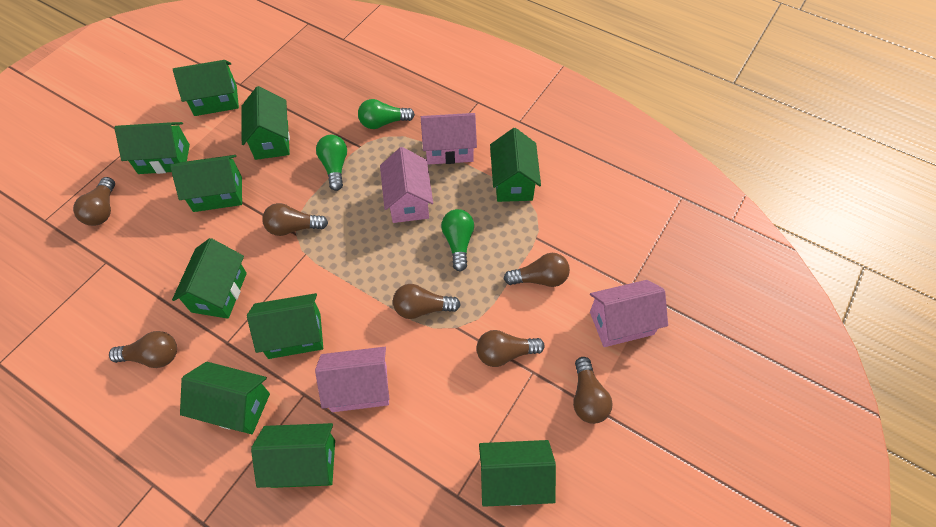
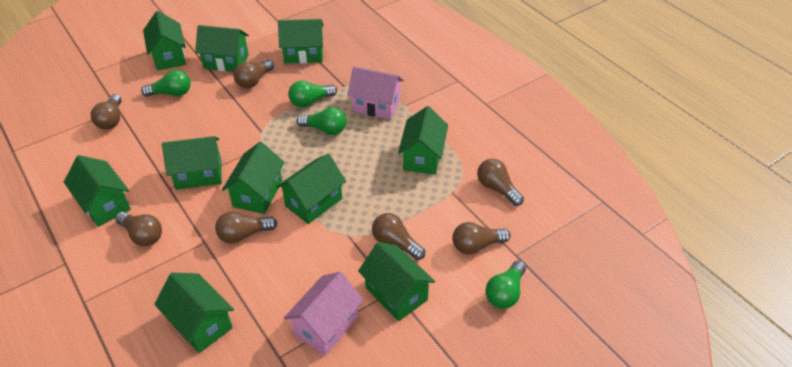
green light bulb: 3 -> 4
pink house: 4 -> 2

